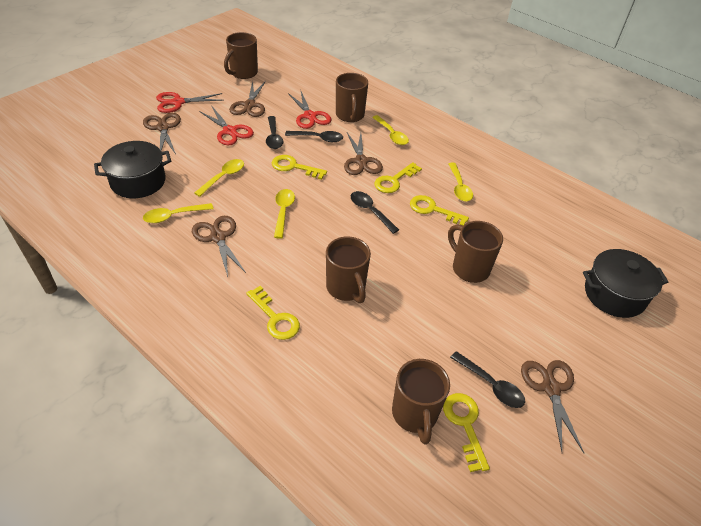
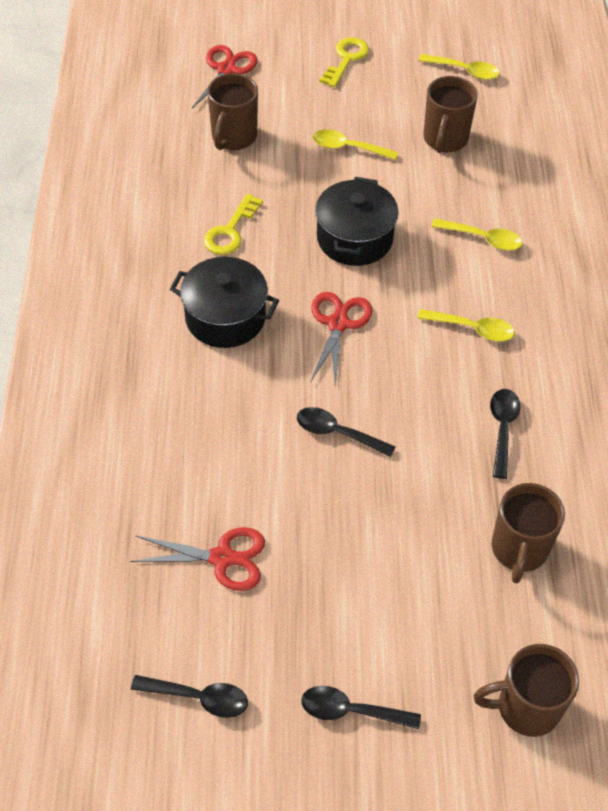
brown mug: 5 -> 4
brown scissors: 5 -> 0
yellow key: 5 -> 2
yellow spoon: 5 -> 4

